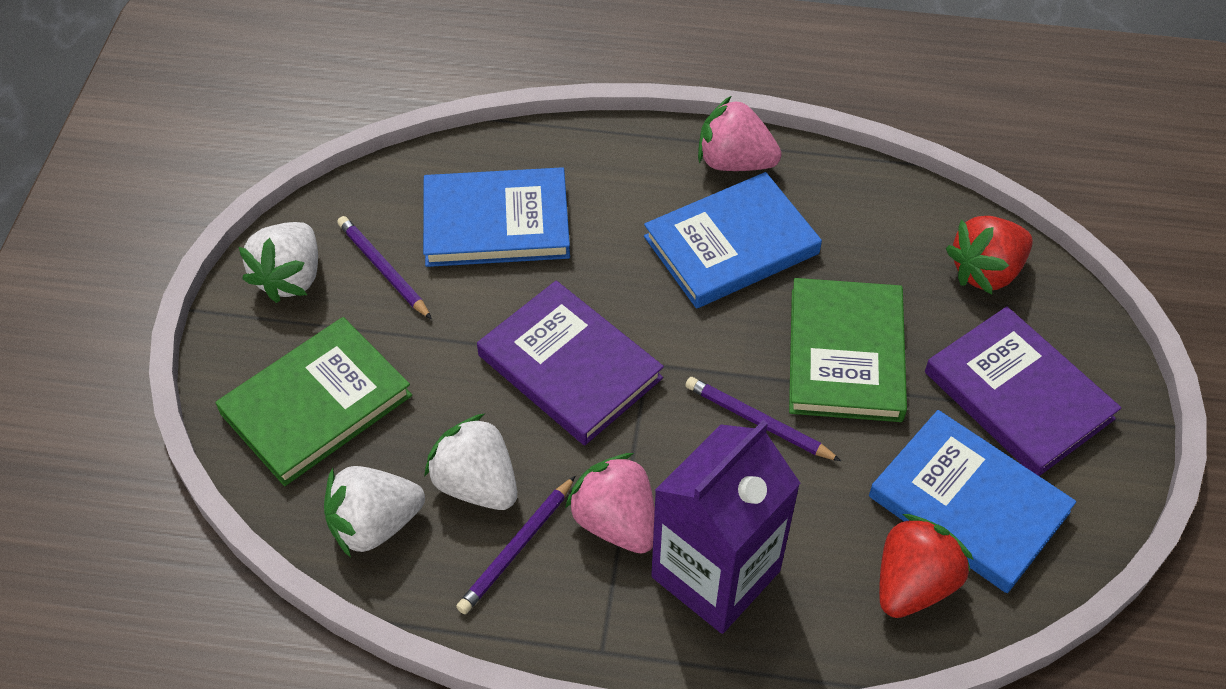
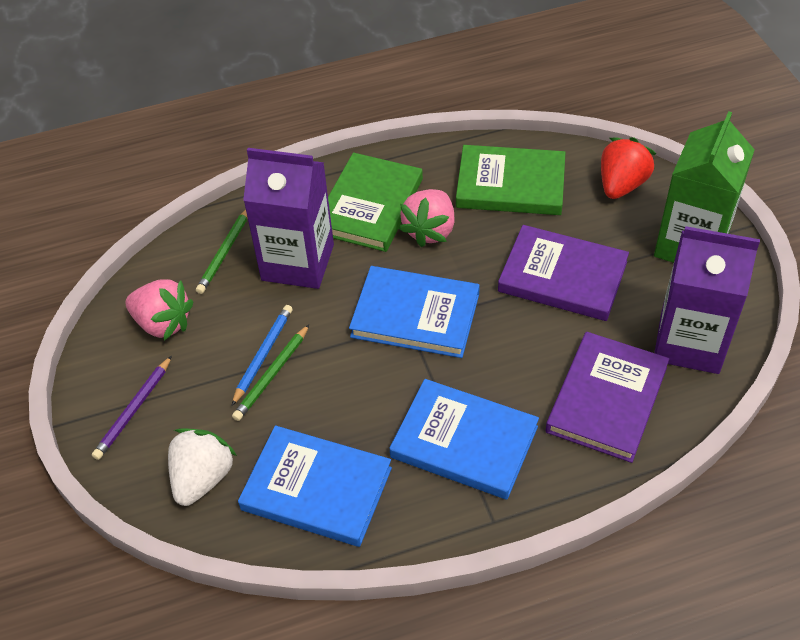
blue pencil: 0 -> 1
green carton: 0 -> 1
green pencil: 0 -> 2
purple carton: 1 -> 2
purple pencil: 3 -> 1
red strawberry: 2 -> 1
white strawberry: 3 -> 1

